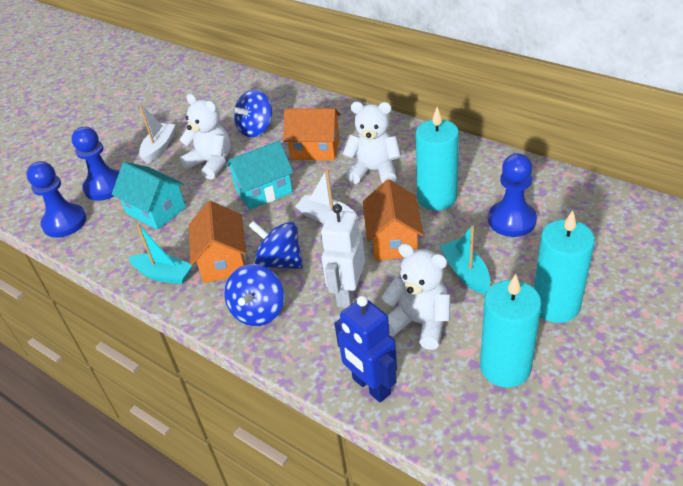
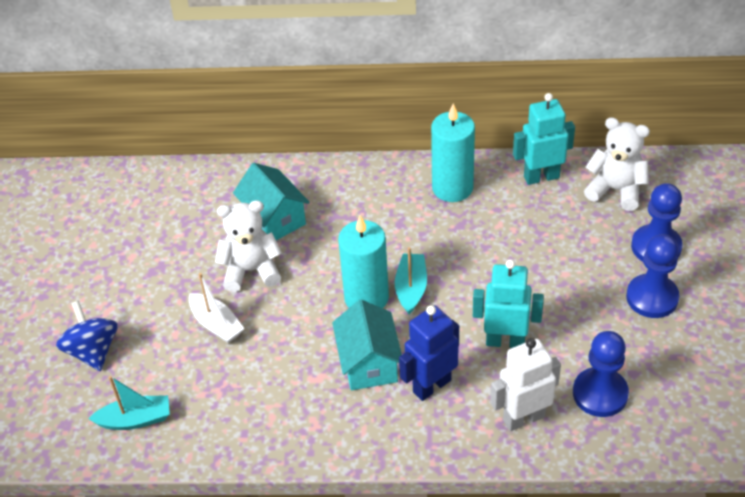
blue spinning top: 3 -> 1
orange house: 3 -> 0
turquoise candle: 3 -> 2
turquoise robot: 0 -> 2
white boat: 2 -> 1
white teddy bear: 3 -> 2

